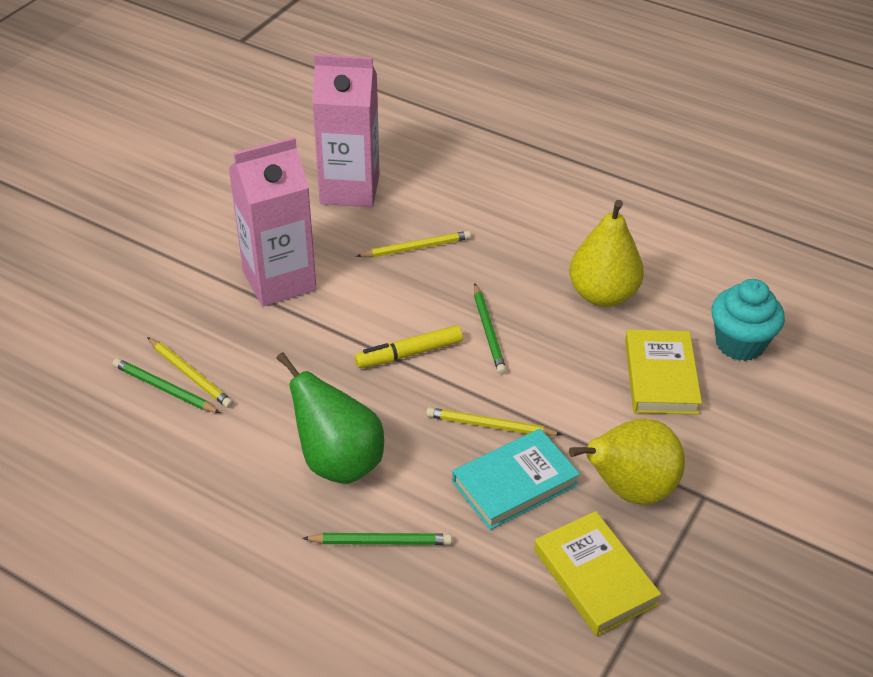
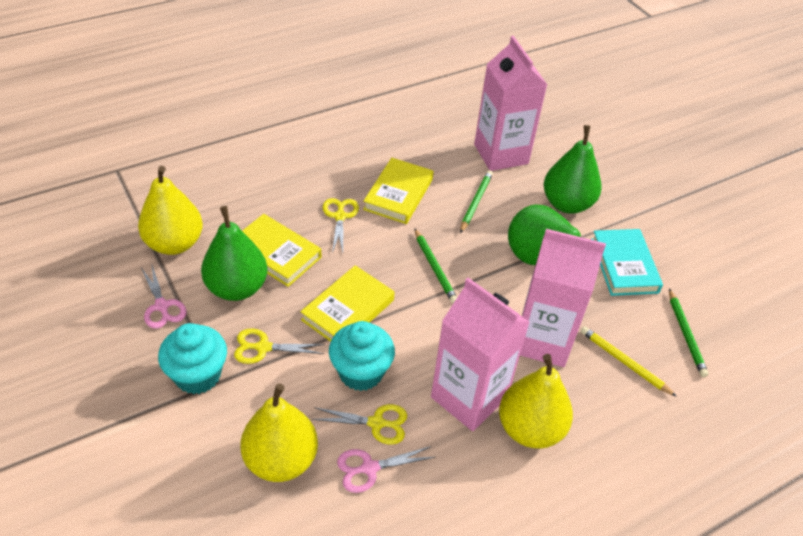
green pear: 1 -> 3
pink carton: 2 -> 3
pink scissors: 0 -> 2
turquoise cupcake: 1 -> 2
yellow book: 2 -> 3
yellow marker: 1 -> 0
yellow pear: 2 -> 3
yellow pencil: 3 -> 1
yellow scissors: 0 -> 3

